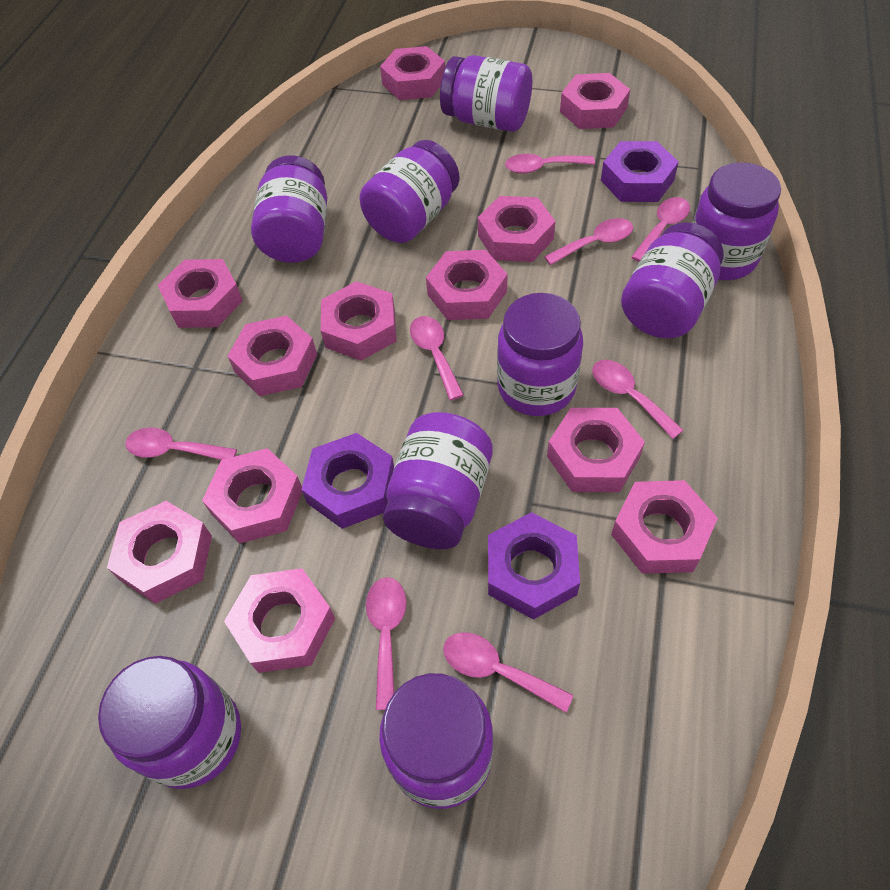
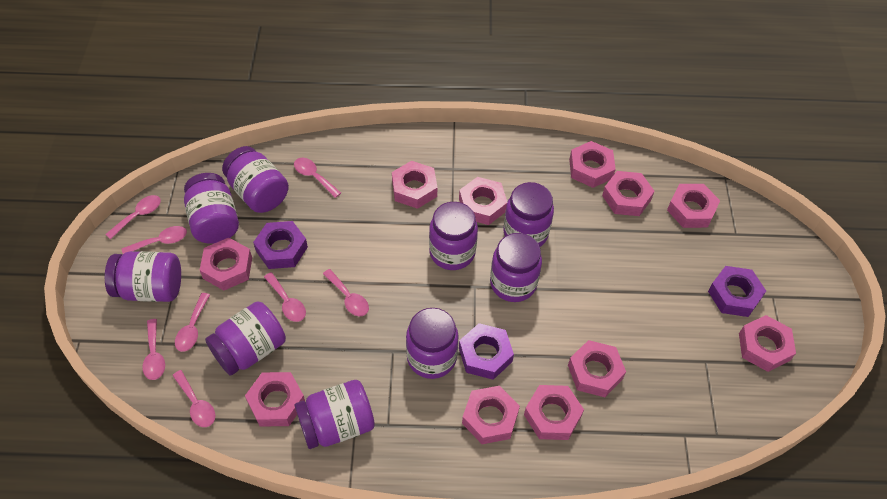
pink nut: 12 -> 11

